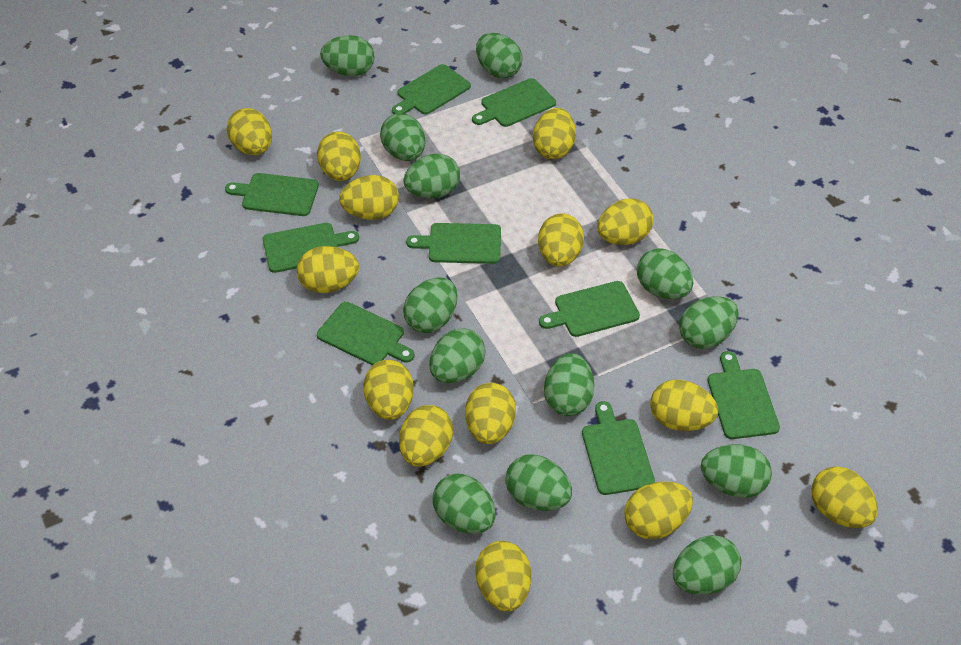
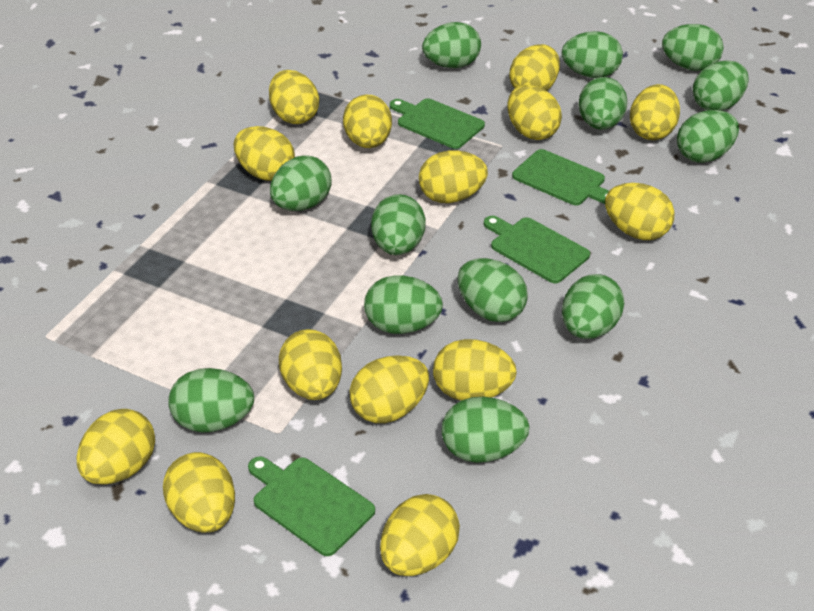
green cutting board: 9 -> 4

